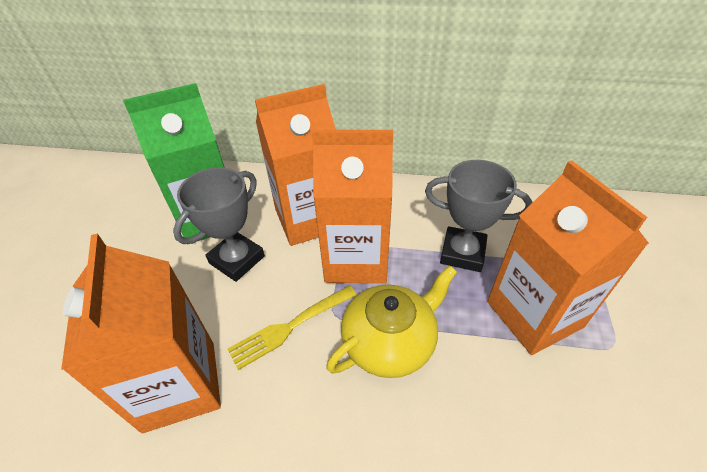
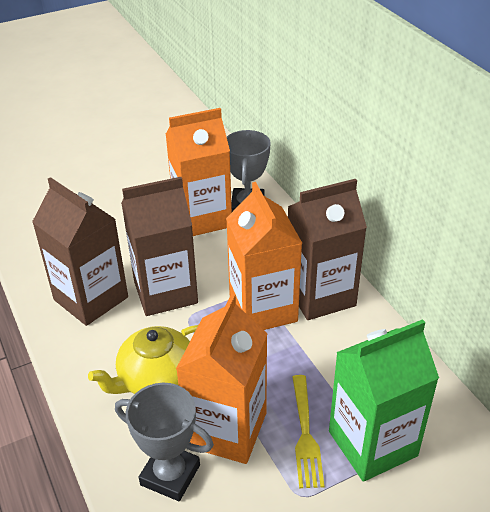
brown carton: 0 -> 3
orange carton: 4 -> 3

